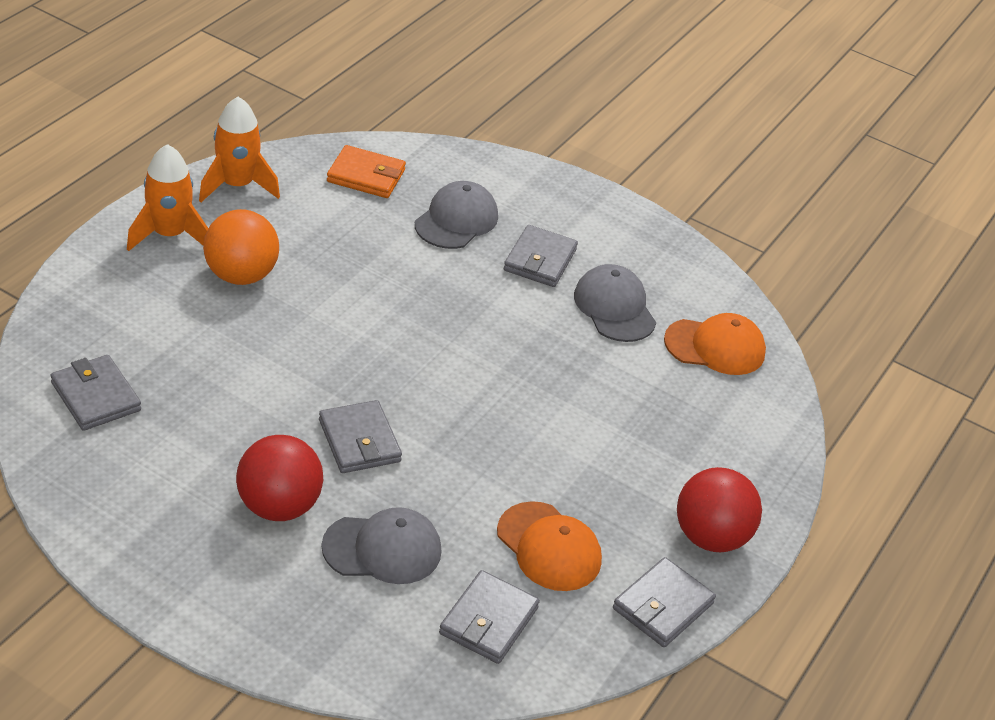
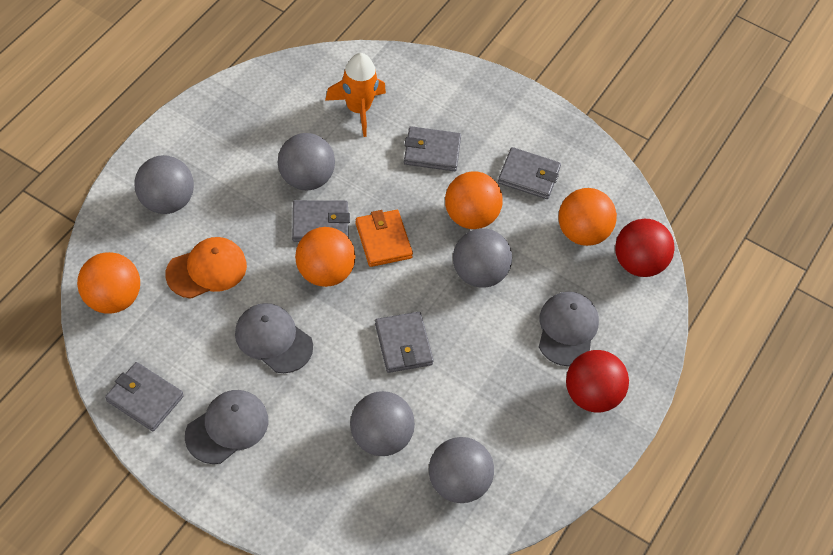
grey ball: 0 -> 5
orange ball: 1 -> 4
orange cap: 2 -> 1
orange rocket: 2 -> 1

